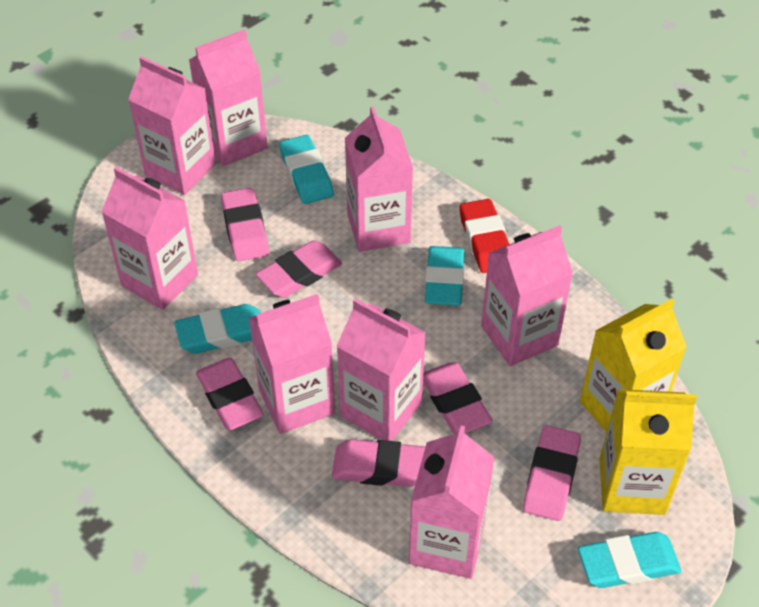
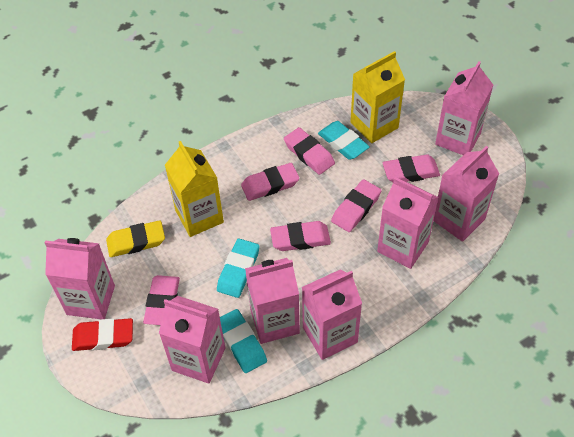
pink carton: 8 -> 7
turquoise eraser: 4 -> 3
yellow eraser: 0 -> 1

